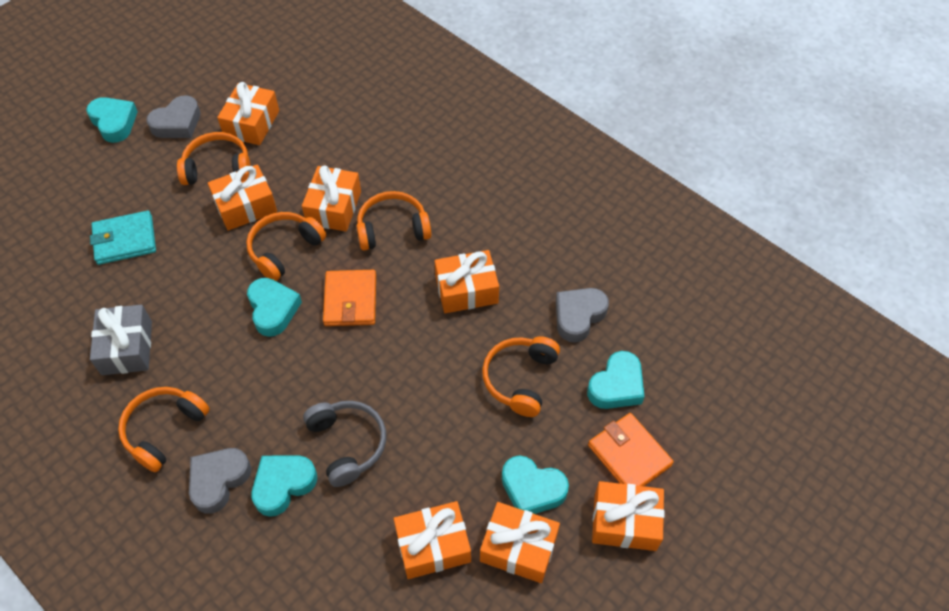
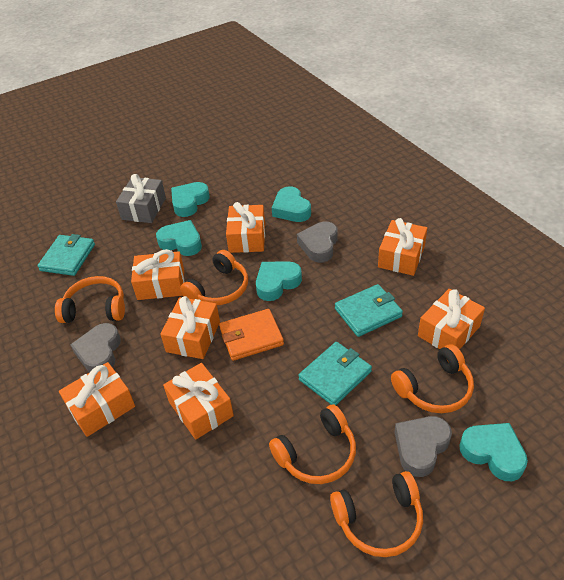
grey headphones: 1 -> 0
orange wallet: 2 -> 1
turquoise wallet: 1 -> 3

